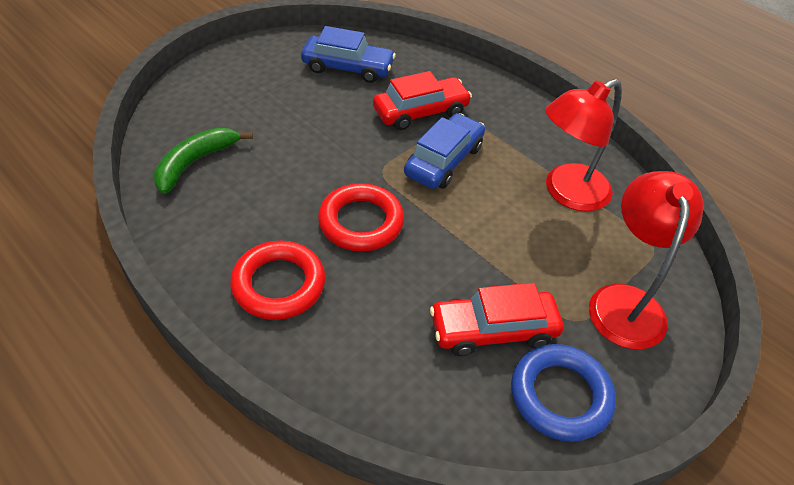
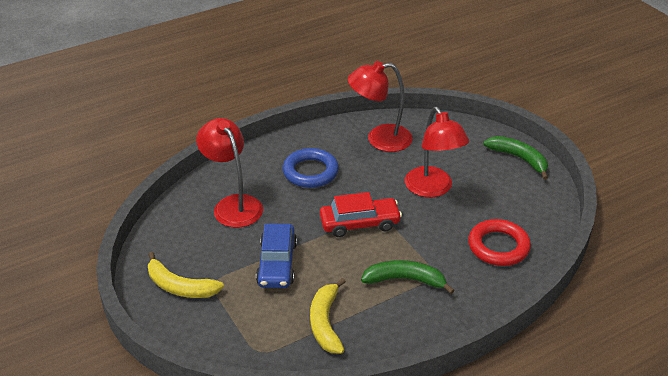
blue car: 2 -> 1
green banana: 1 -> 2
red car: 2 -> 1
red lamp: 2 -> 3
red ring: 2 -> 1
yellow banana: 0 -> 2

